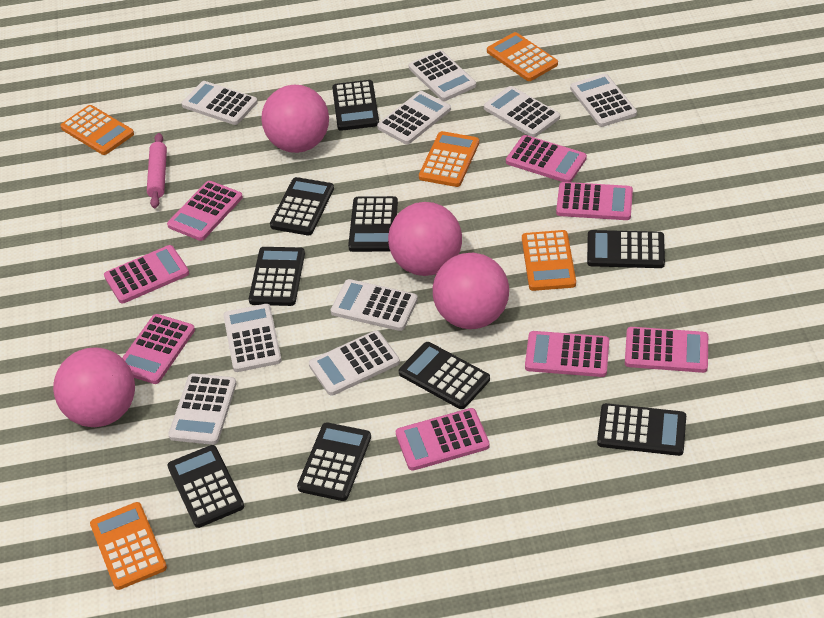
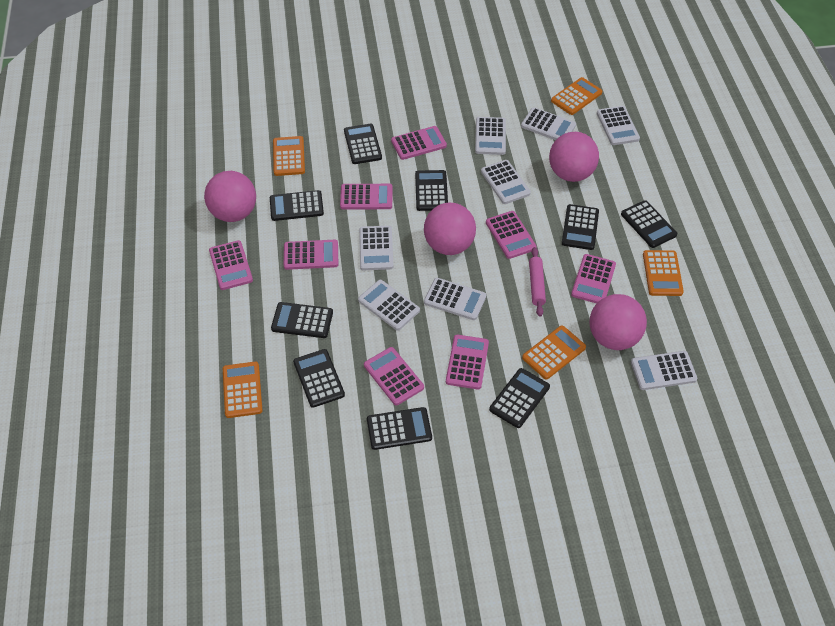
white calculator: 9 -> 8

